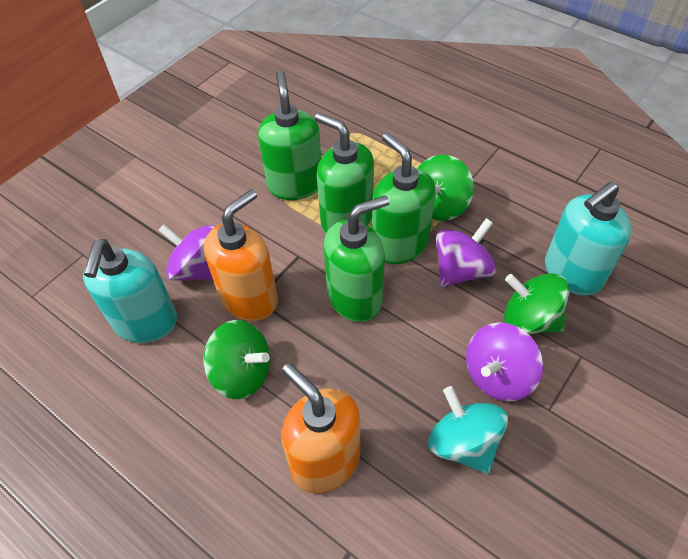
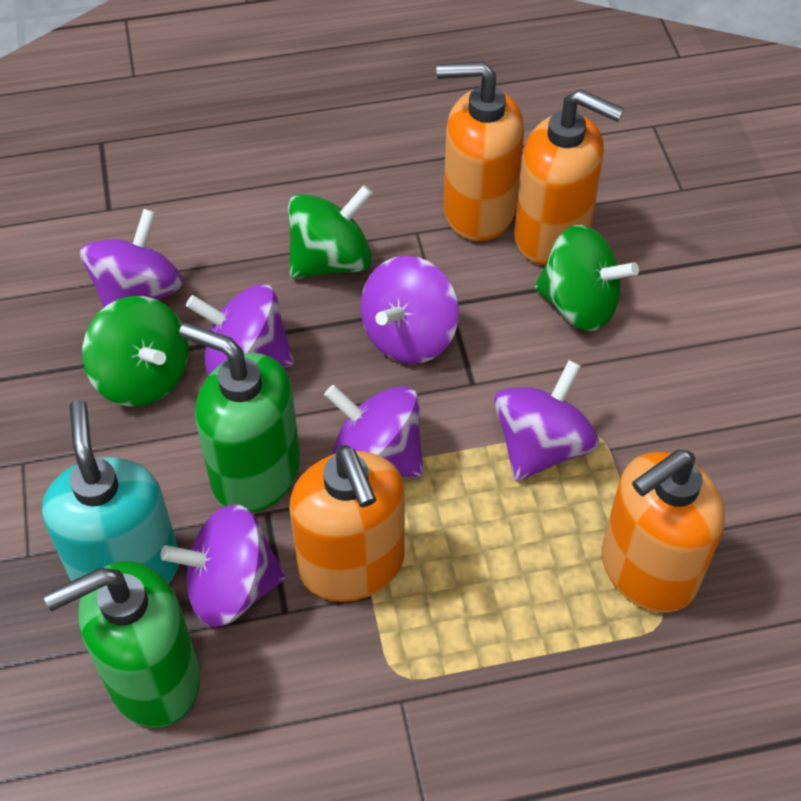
green soap dispenser: 4 -> 2
orange soap dispenser: 2 -> 4
purple spinning top: 3 -> 6
turquoise soap dispenser: 2 -> 1
turquoise spinning top: 1 -> 0

